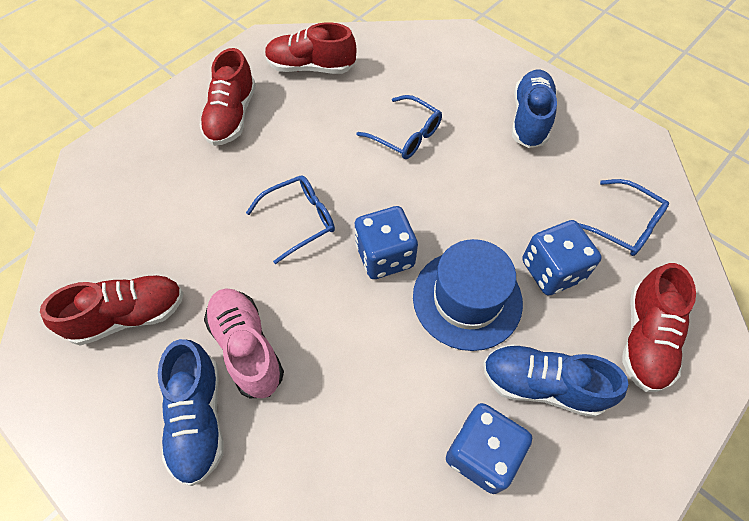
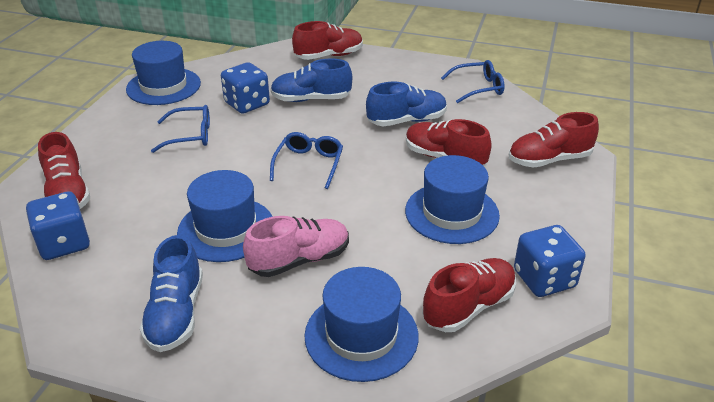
blue hat: 1 -> 4
red shoe: 4 -> 5

